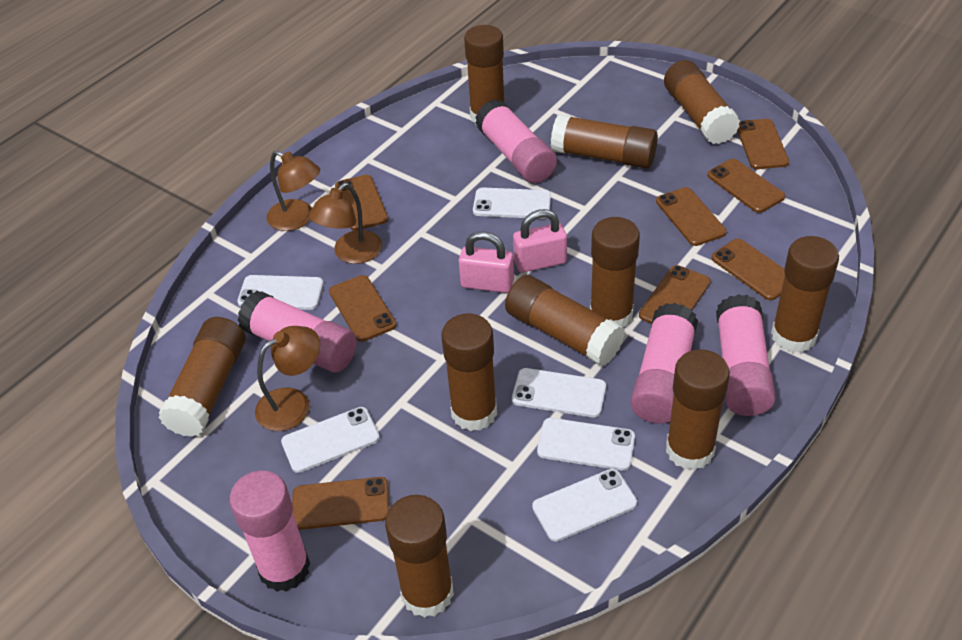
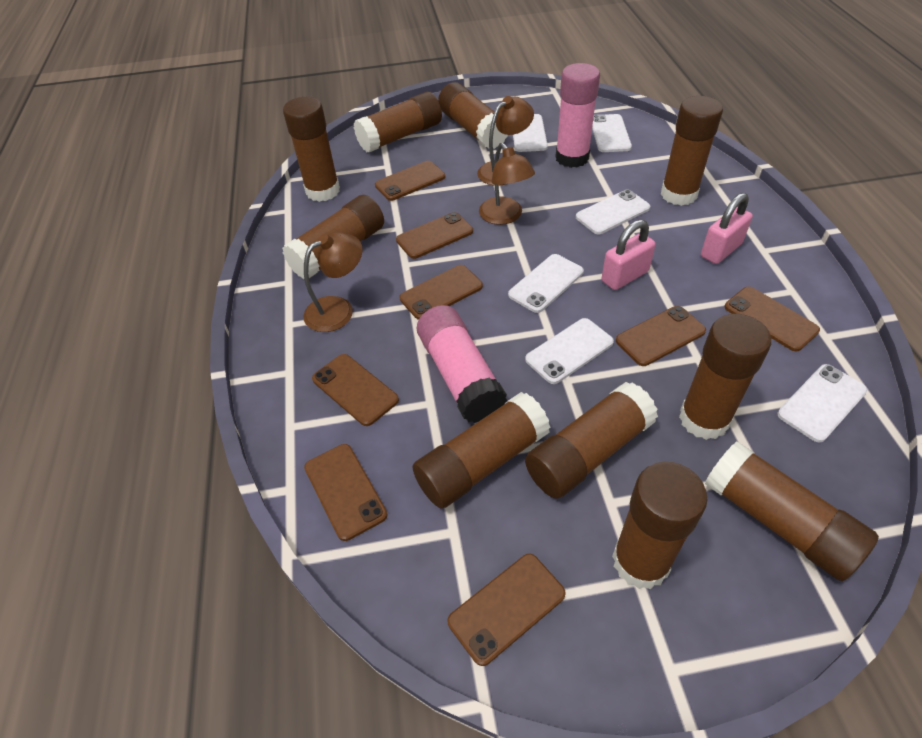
pink glue stick: 5 -> 2

